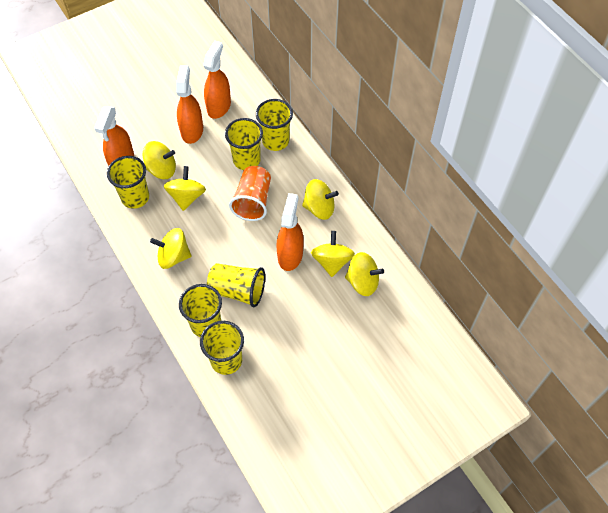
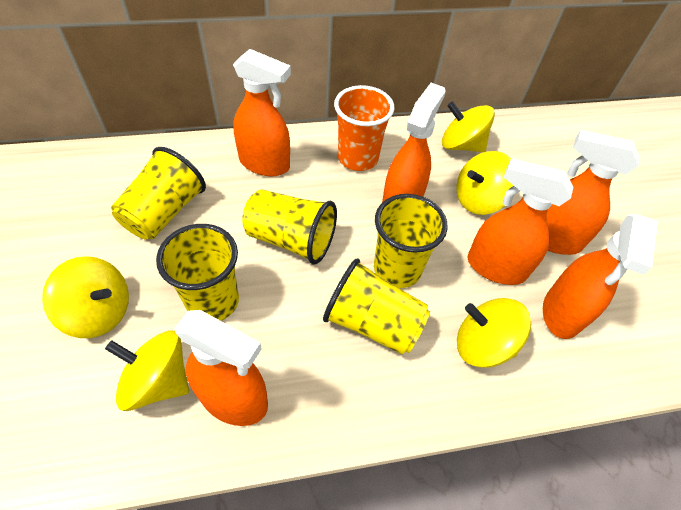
orange spray bottle: 4 -> 6
yellow cup: 6 -> 5
yellow spinning top: 6 -> 5

